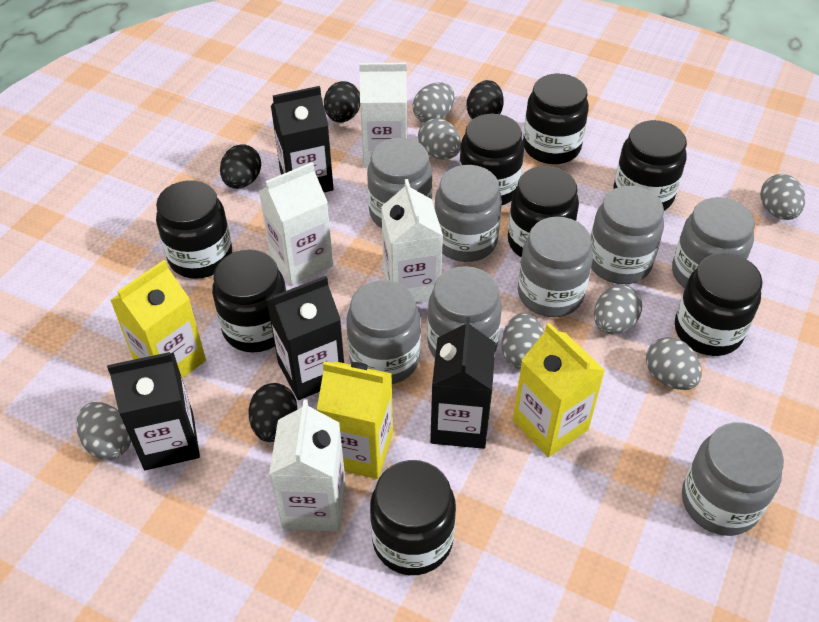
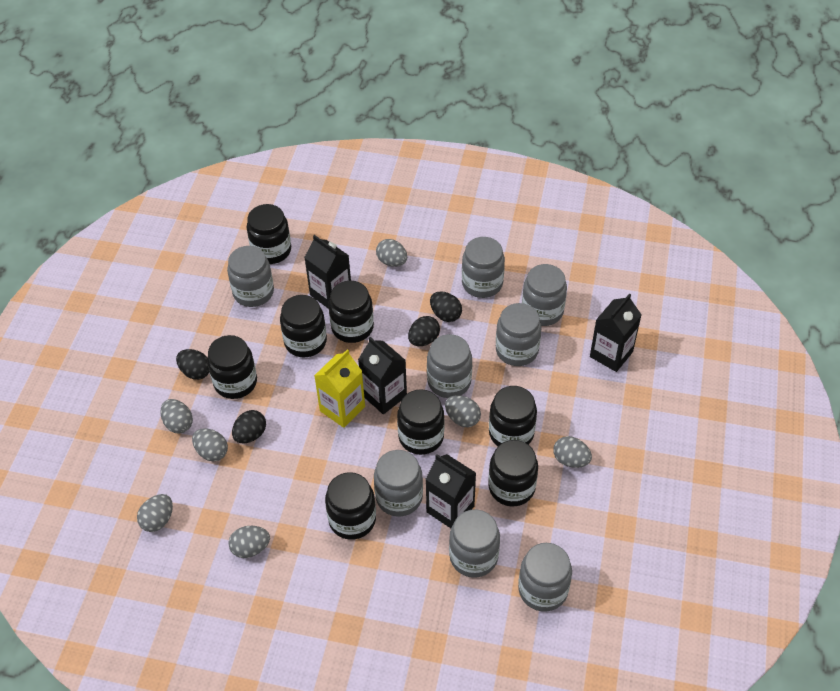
white carton: 4 -> 0
yellow carton: 3 -> 1

